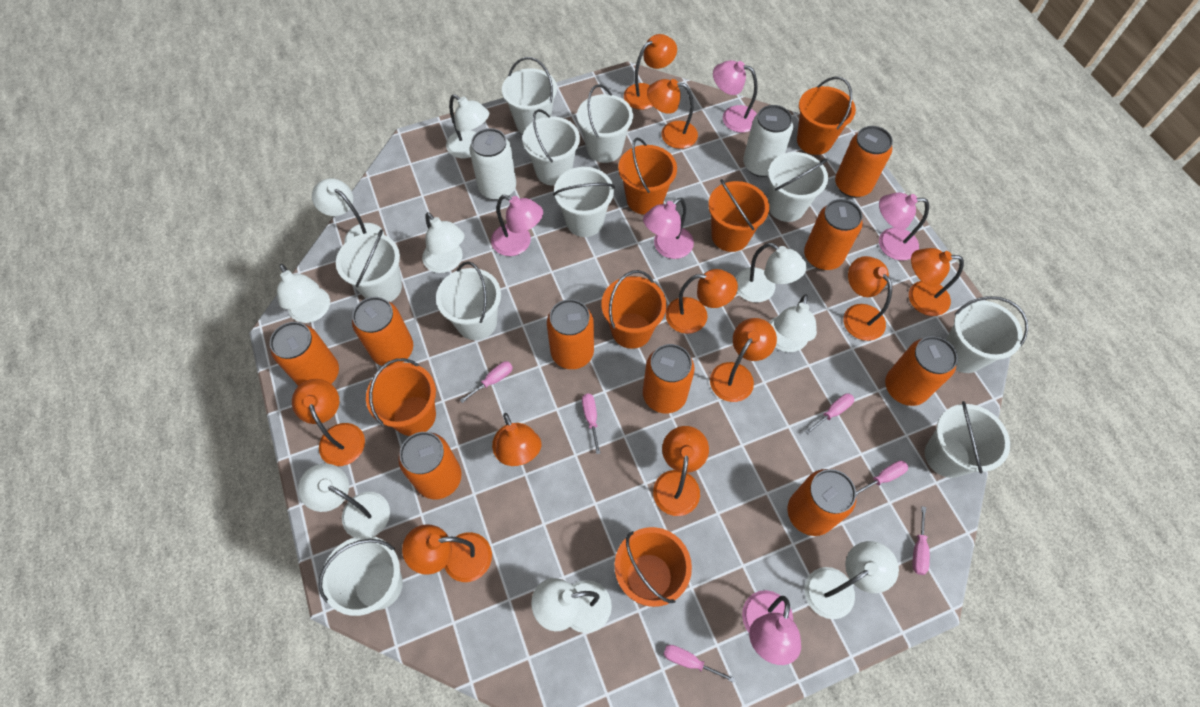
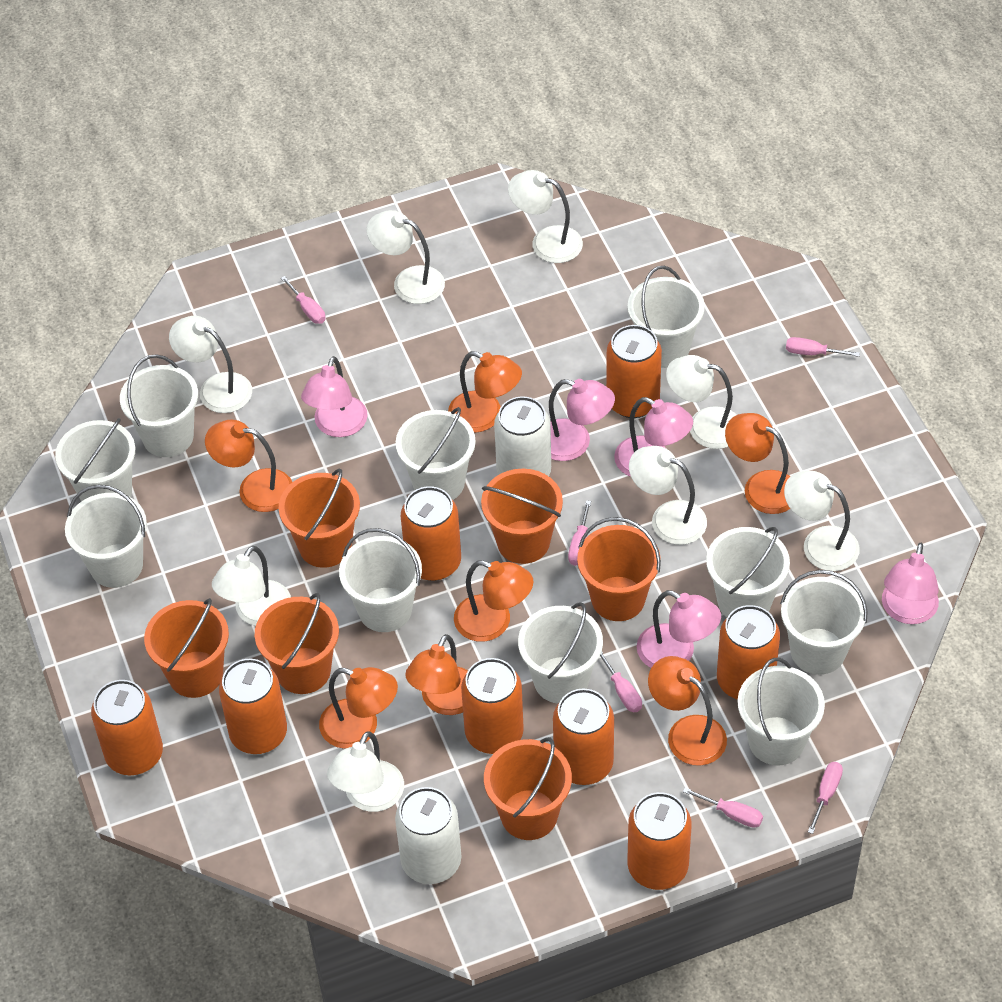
orange can: 9 -> 8
orange lamp: 10 -> 7
white lamp: 9 -> 8

